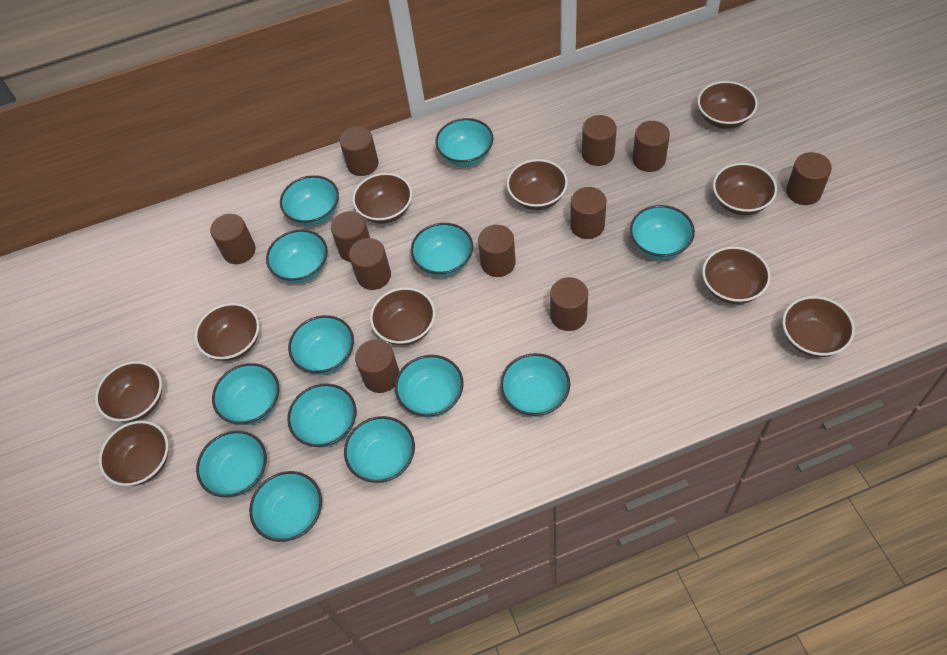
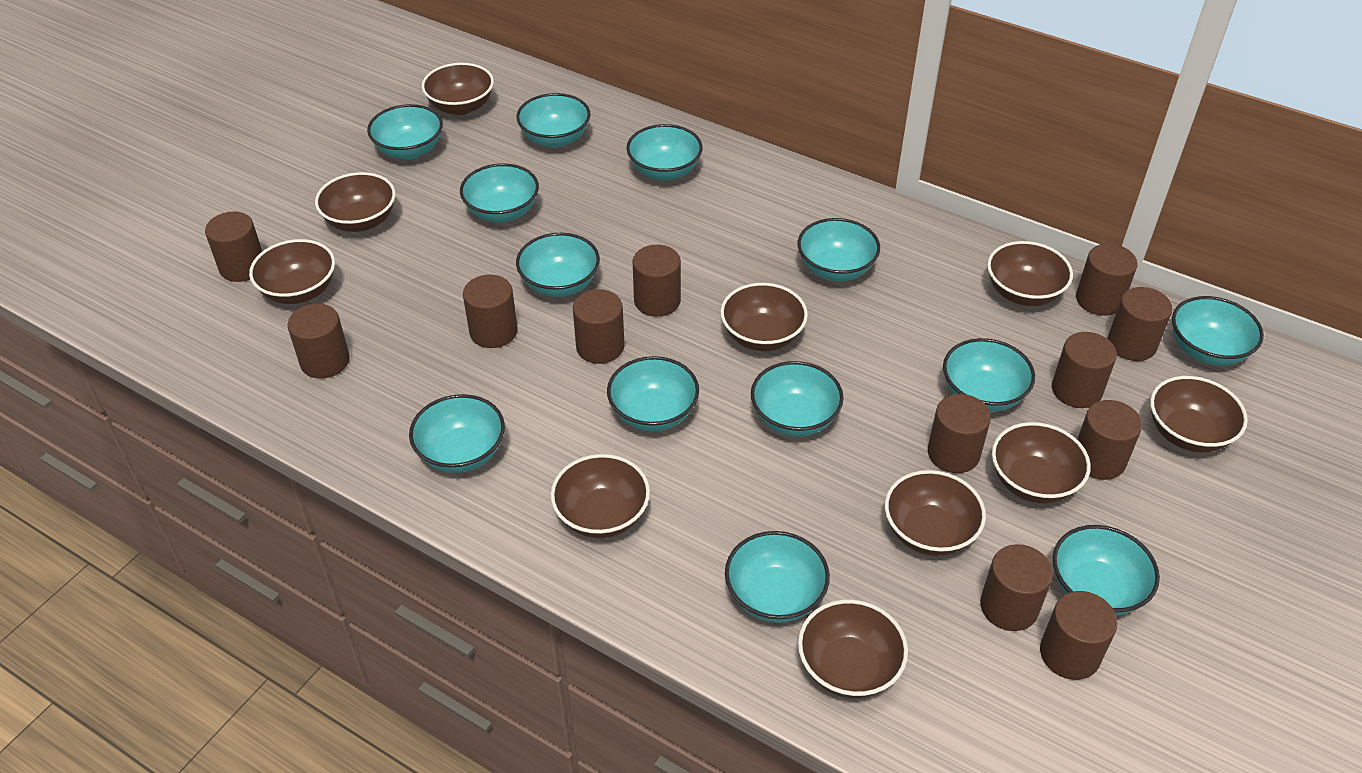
brown cylinder: 11 -> 12

